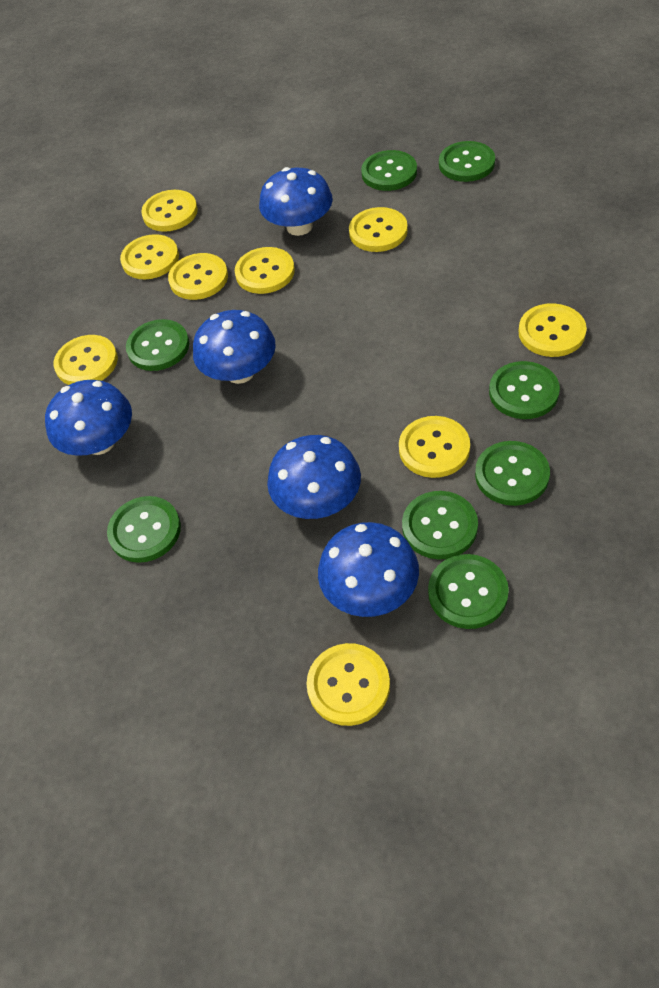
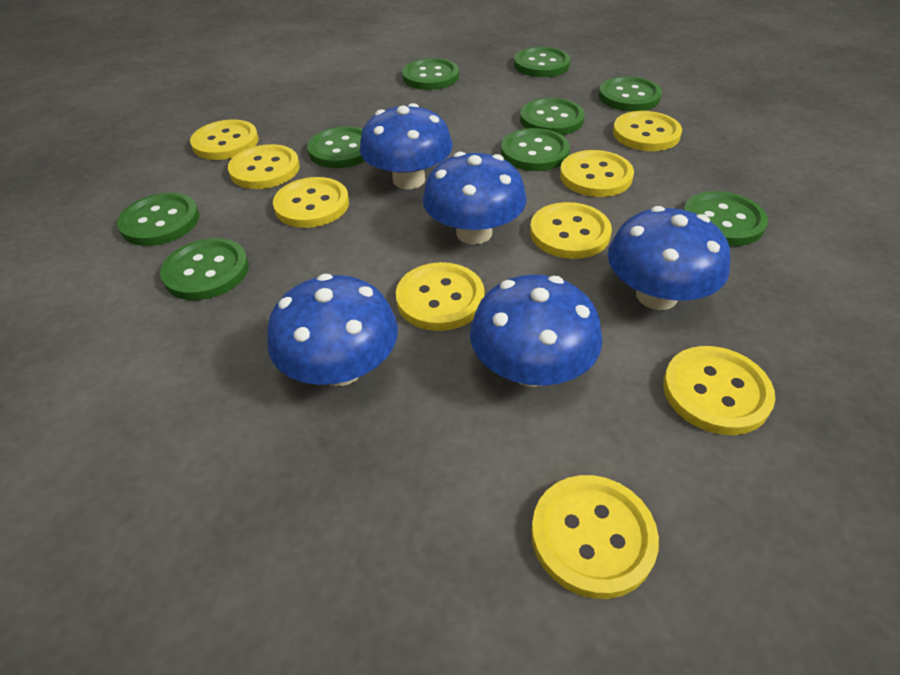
green button: 8 -> 9

